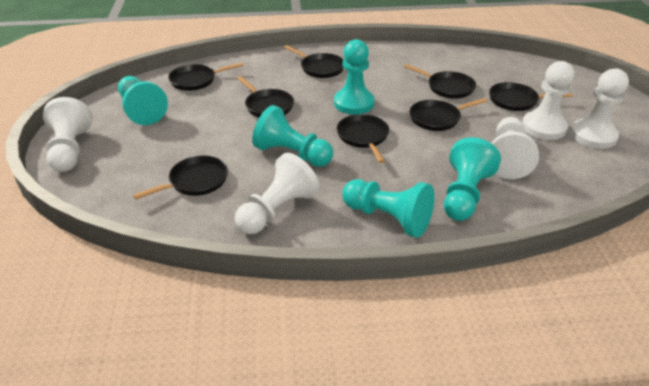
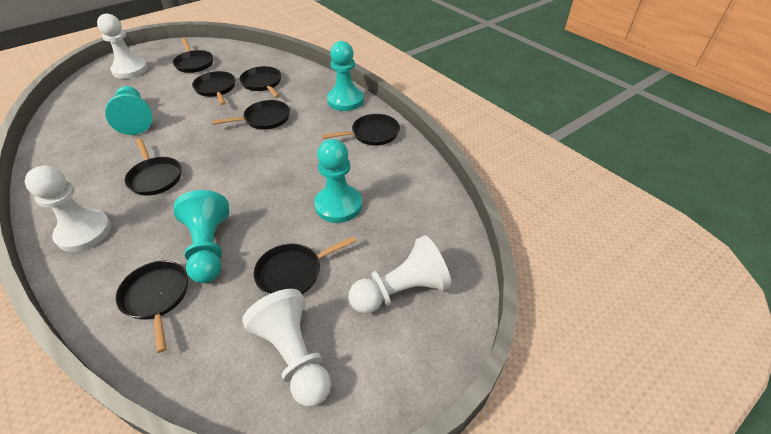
turquoise pawn: 5 -> 4
white pawn: 5 -> 4

